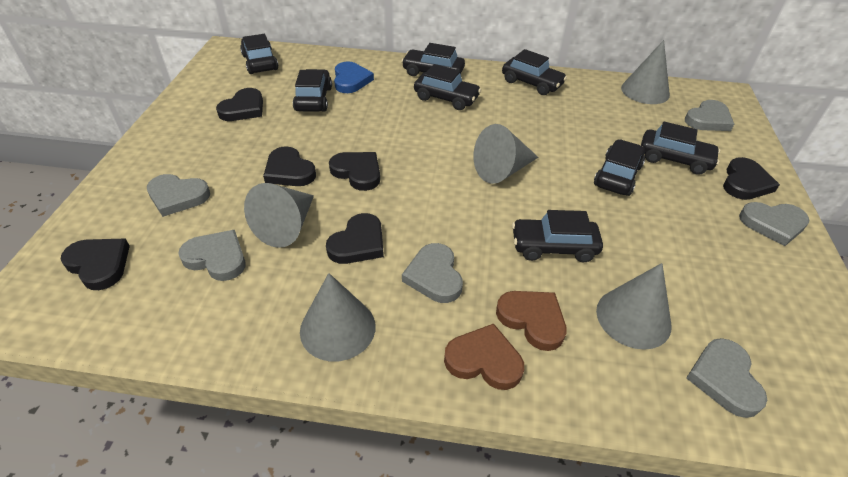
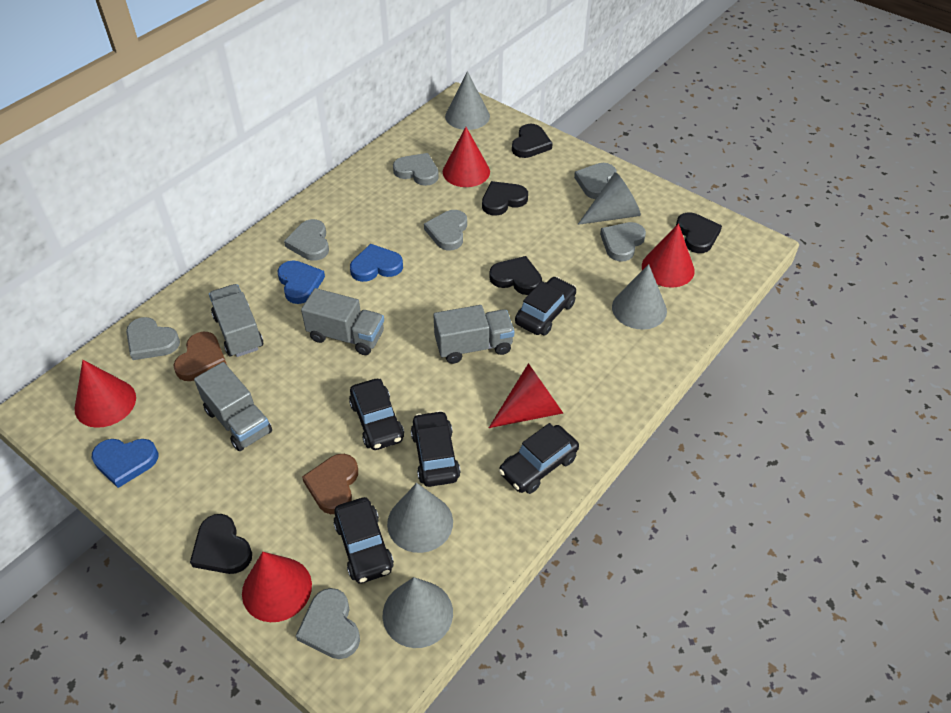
black car: 8 -> 5
black heart: 6 -> 5
blue heart: 1 -> 3
grey heart: 6 -> 7
grey truck: 0 -> 4
red cone: 0 -> 5

